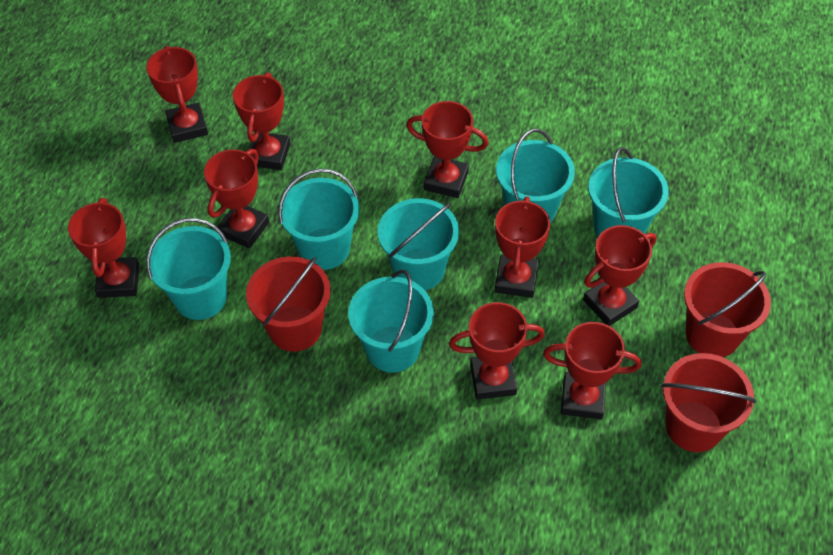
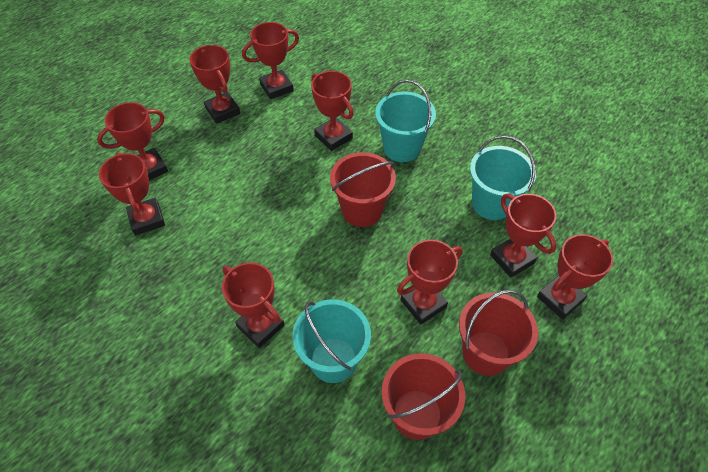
turquoise bucket: 6 -> 3

